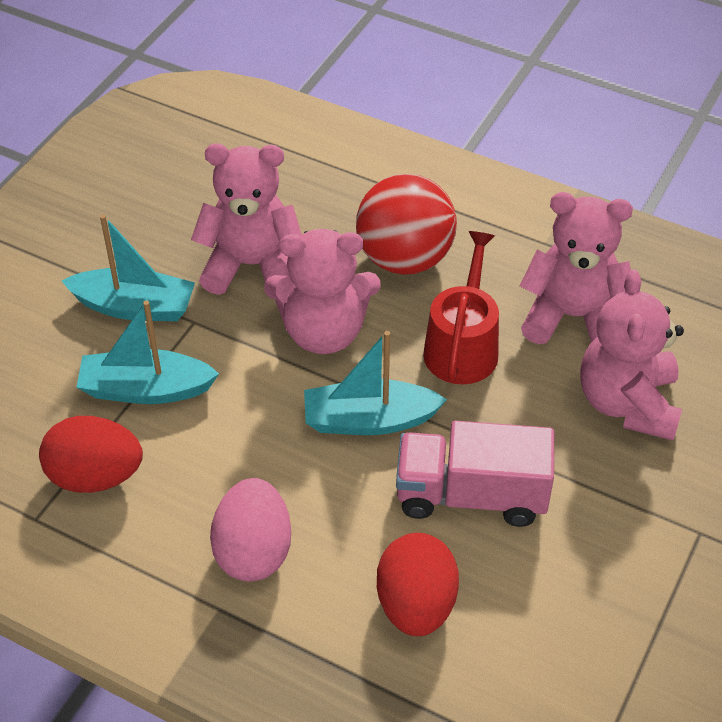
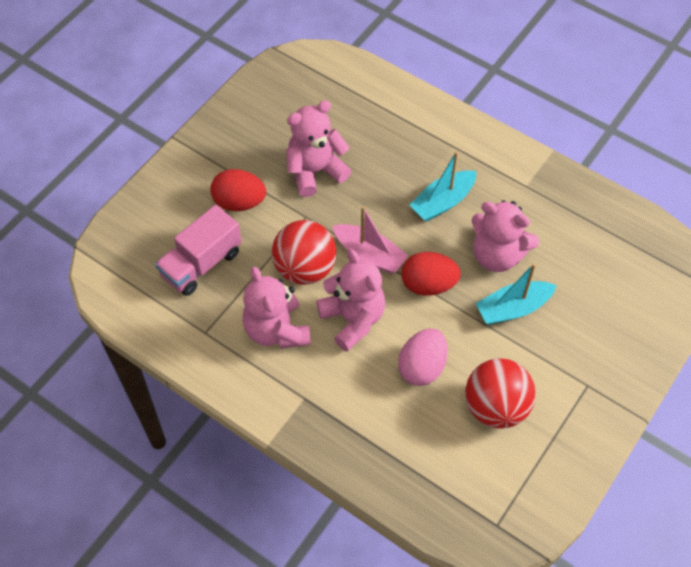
pink boat: 0 -> 1
red ball: 1 -> 2
red watering can: 1 -> 0
turquoise boat: 3 -> 2

